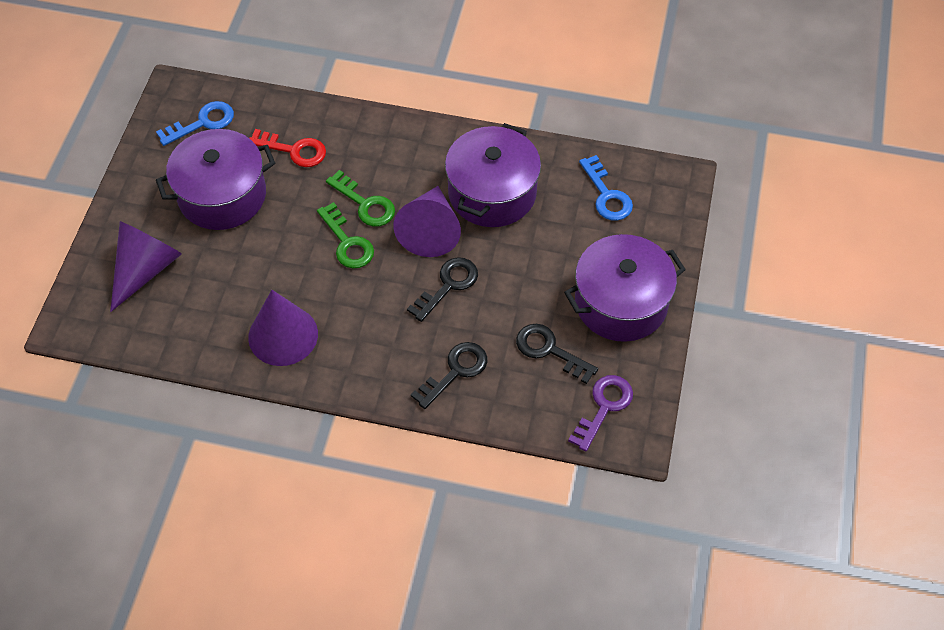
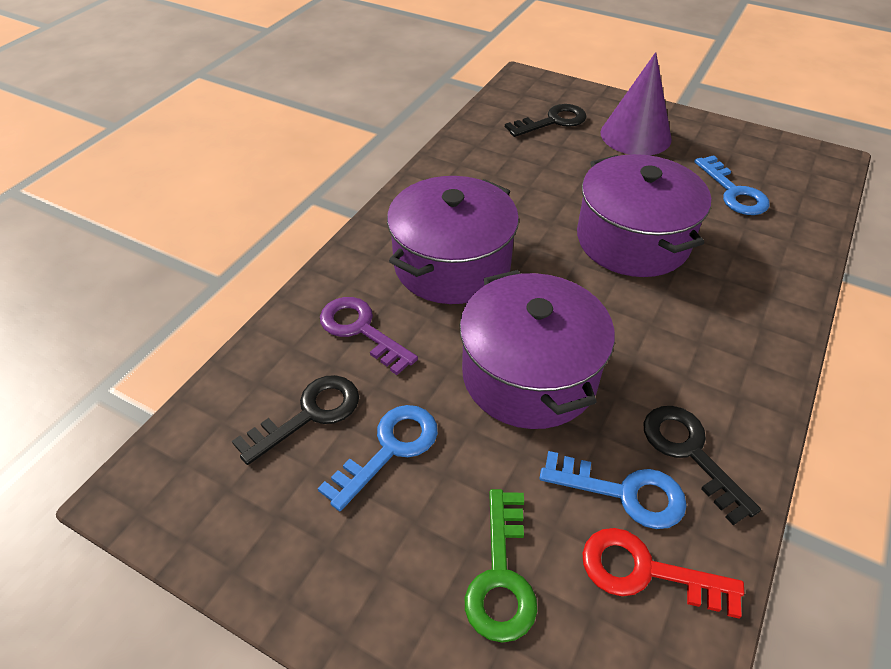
blue key: 2 -> 3
green key: 2 -> 1
purple cone: 3 -> 1

